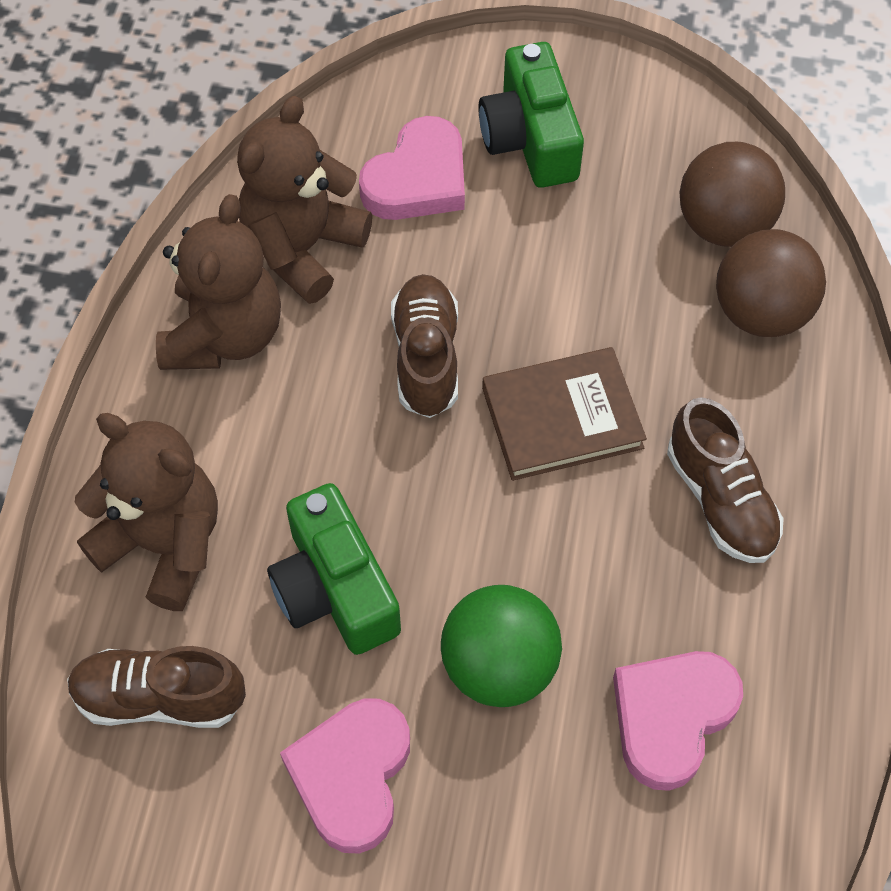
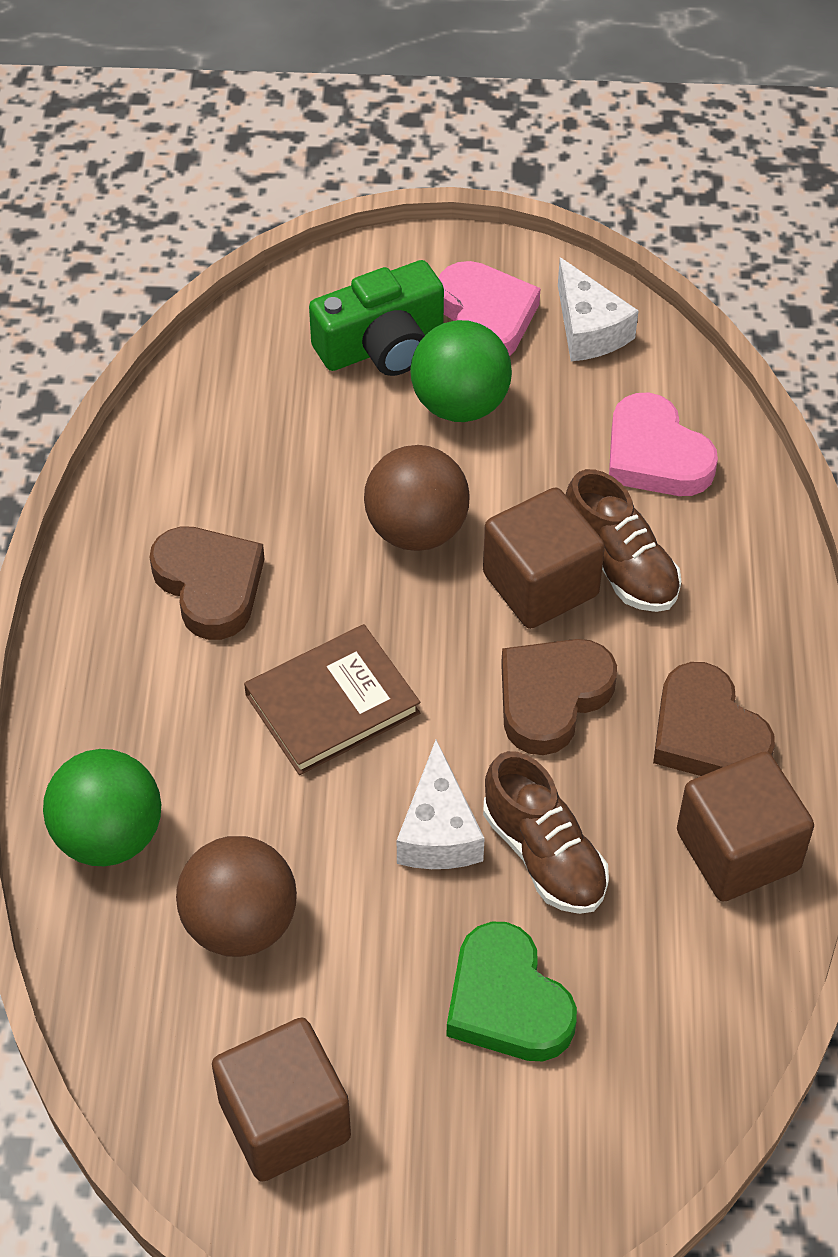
brown cube: 0 -> 3
brown heart: 0 -> 3
brown shoe: 3 -> 2
brown teddy bear: 3 -> 0
green ball: 1 -> 2
green camera: 2 -> 1
green heart: 0 -> 1
pink heart: 3 -> 2
white cheese: 0 -> 2

